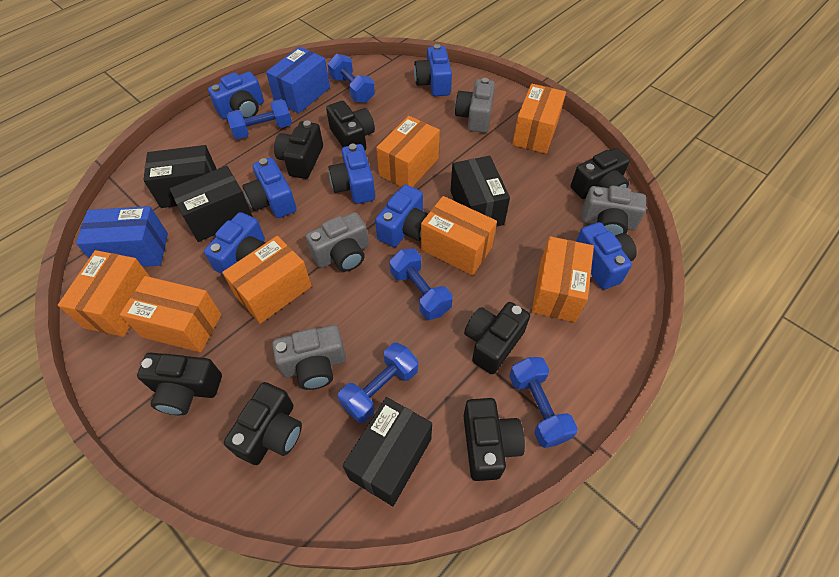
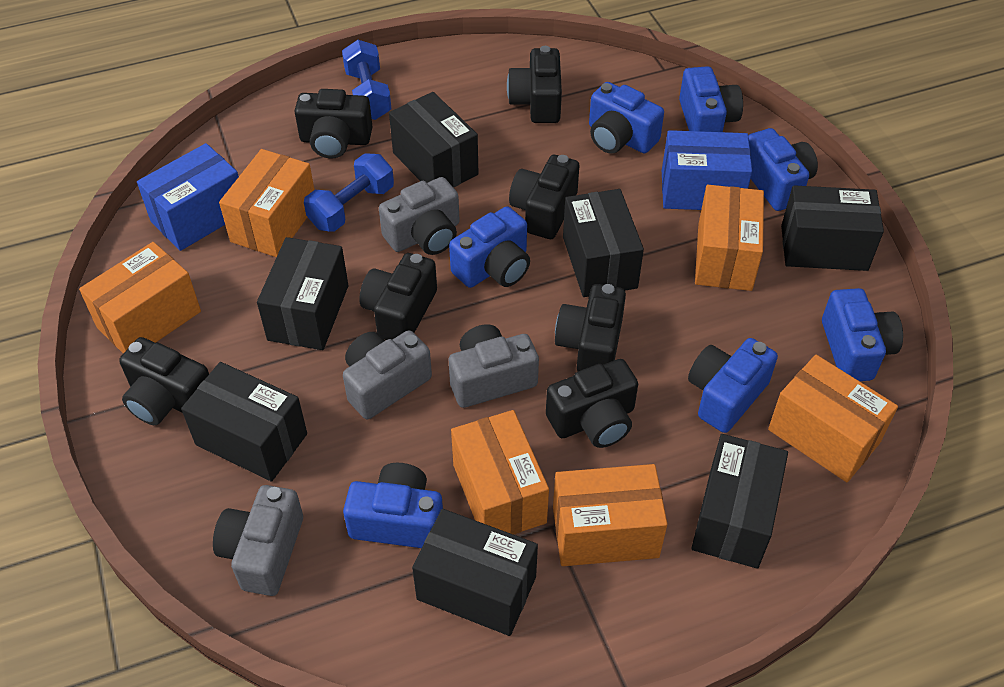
black box: 4 -> 7
blue dumbbell: 5 -> 2
orange box: 7 -> 6

